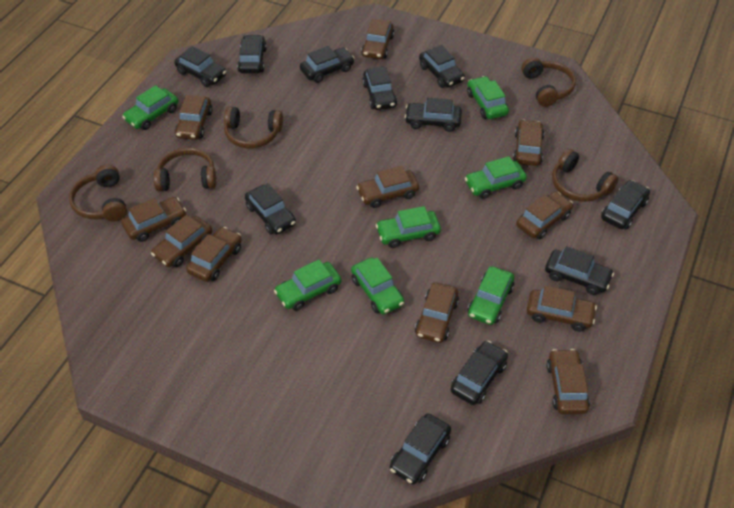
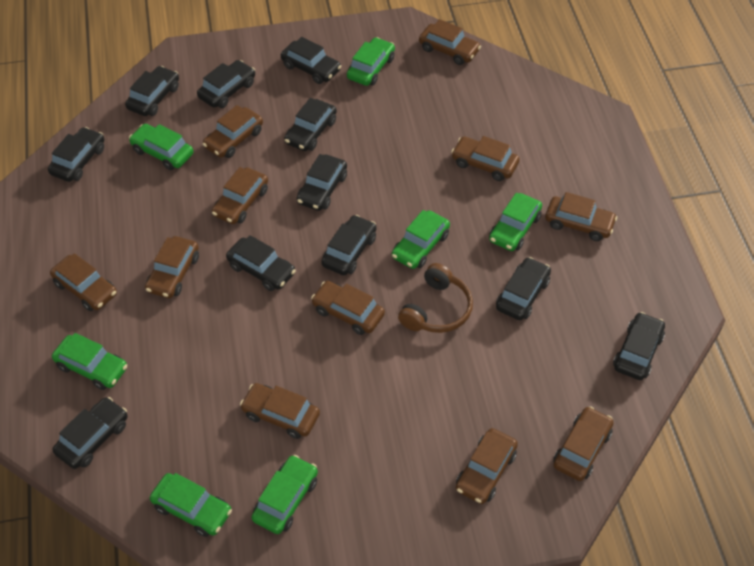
brown headphones: 5 -> 1

